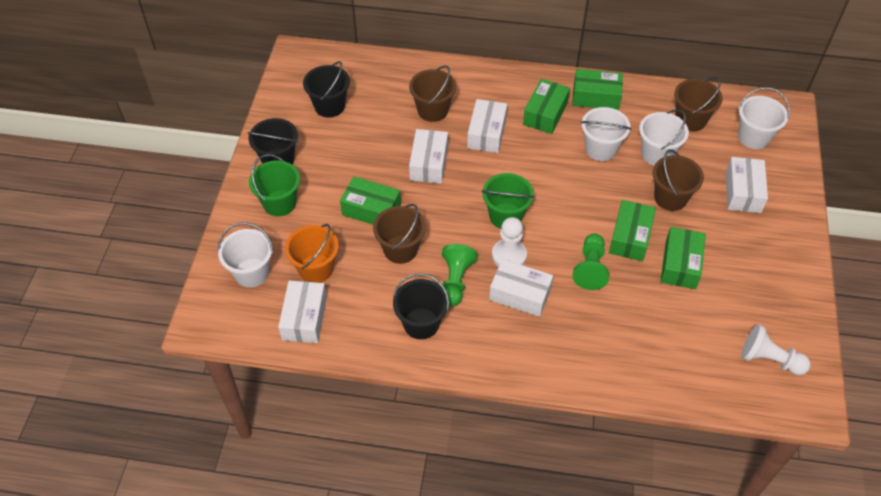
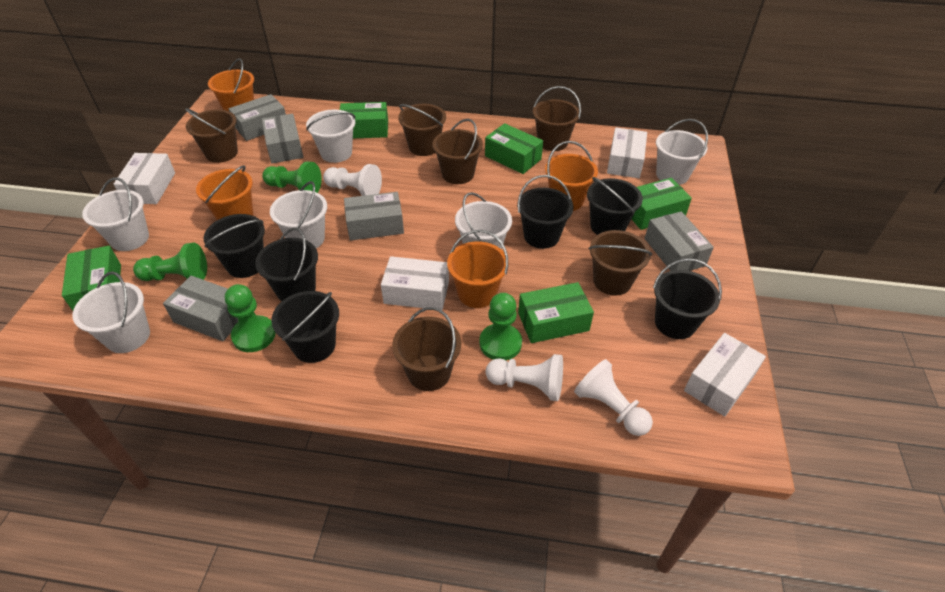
black bucket: 3 -> 6
brown bucket: 4 -> 6
green bucket: 2 -> 0
green pawn: 2 -> 4
grey box: 0 -> 5
orange bucket: 1 -> 4
white box: 5 -> 4
white bucket: 4 -> 6
white pawn: 2 -> 3

